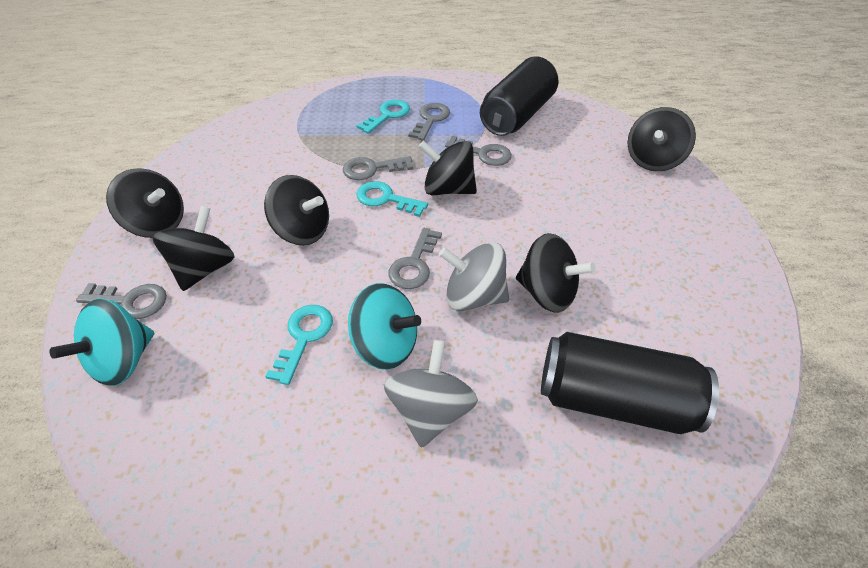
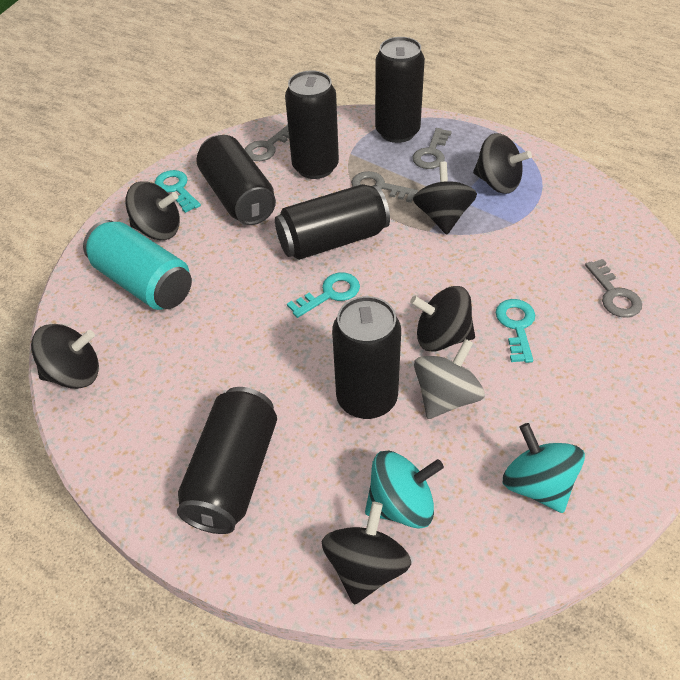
black can: 2 -> 6
grey key: 5 -> 4
grey spinning top: 2 -> 1
turquoise can: 0 -> 1

